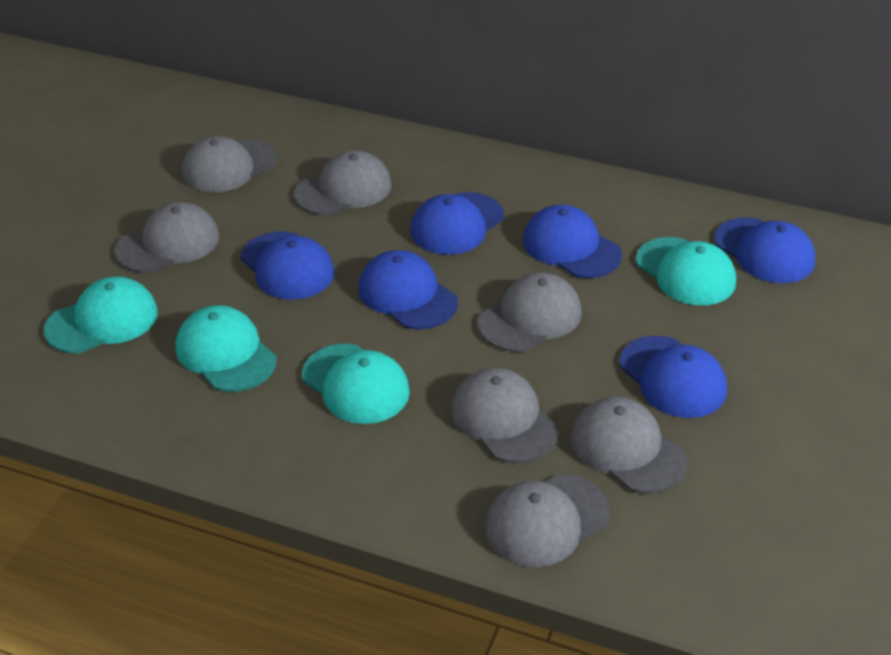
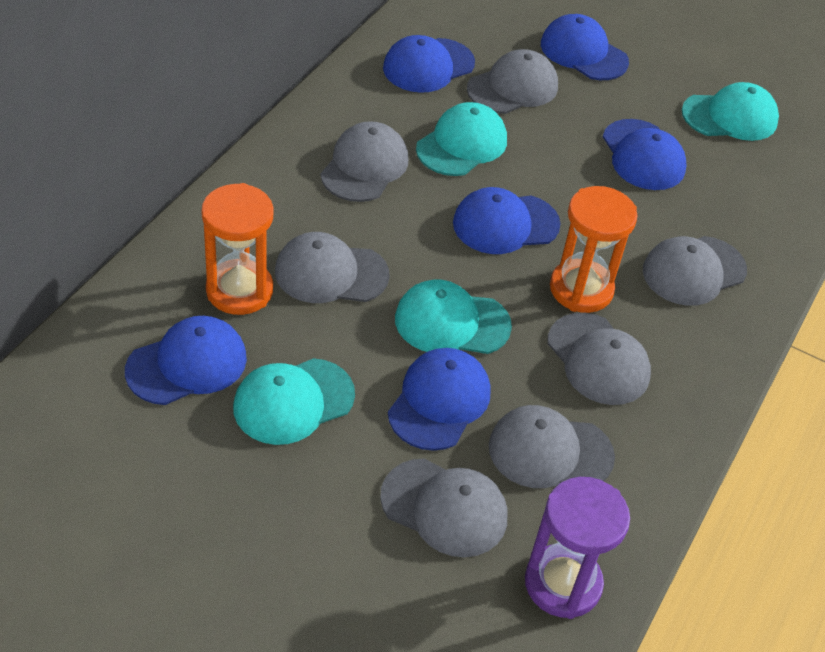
orange hourglass: 0 -> 2
purple hourglass: 0 -> 1

